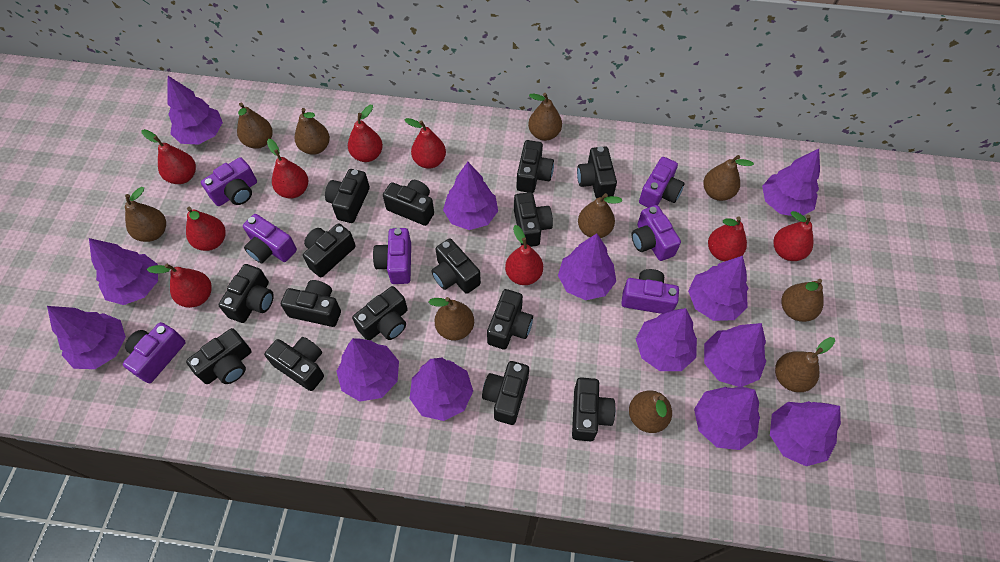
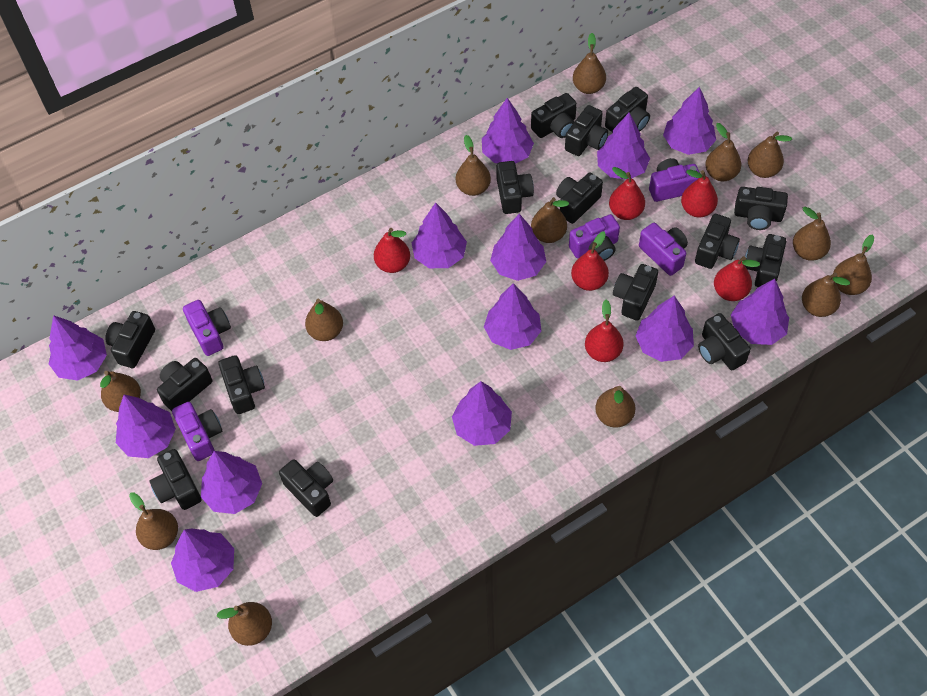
brown pear: 10 -> 13
purple camera: 7 -> 5
red pear: 9 -> 6

